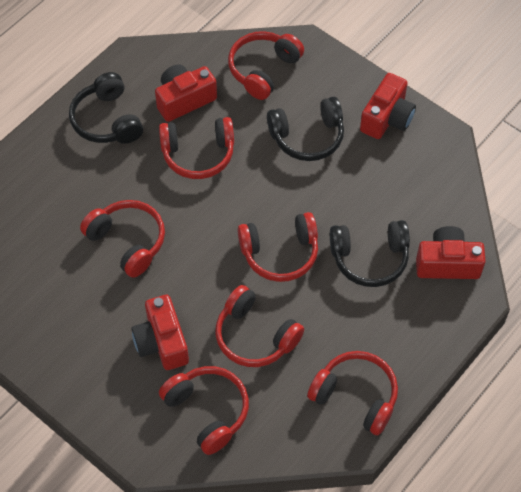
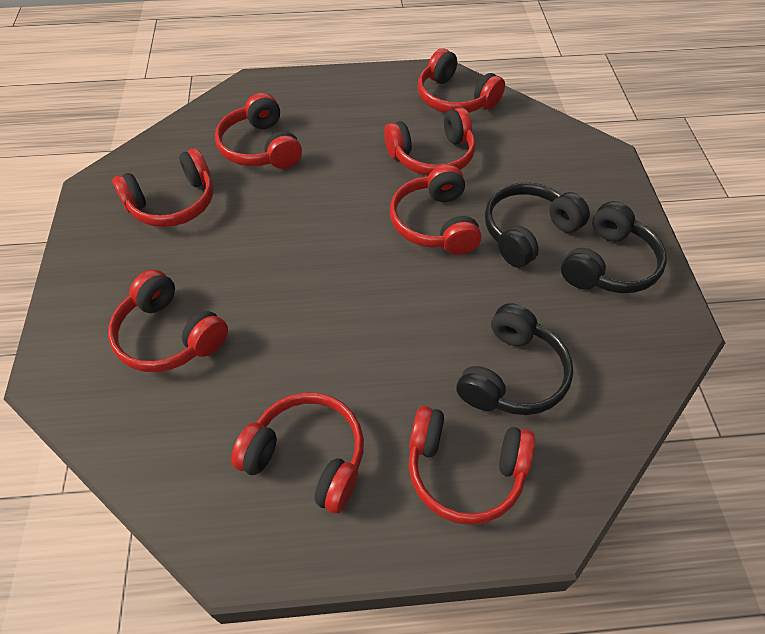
red camera: 4 -> 0
red headphones: 7 -> 8

